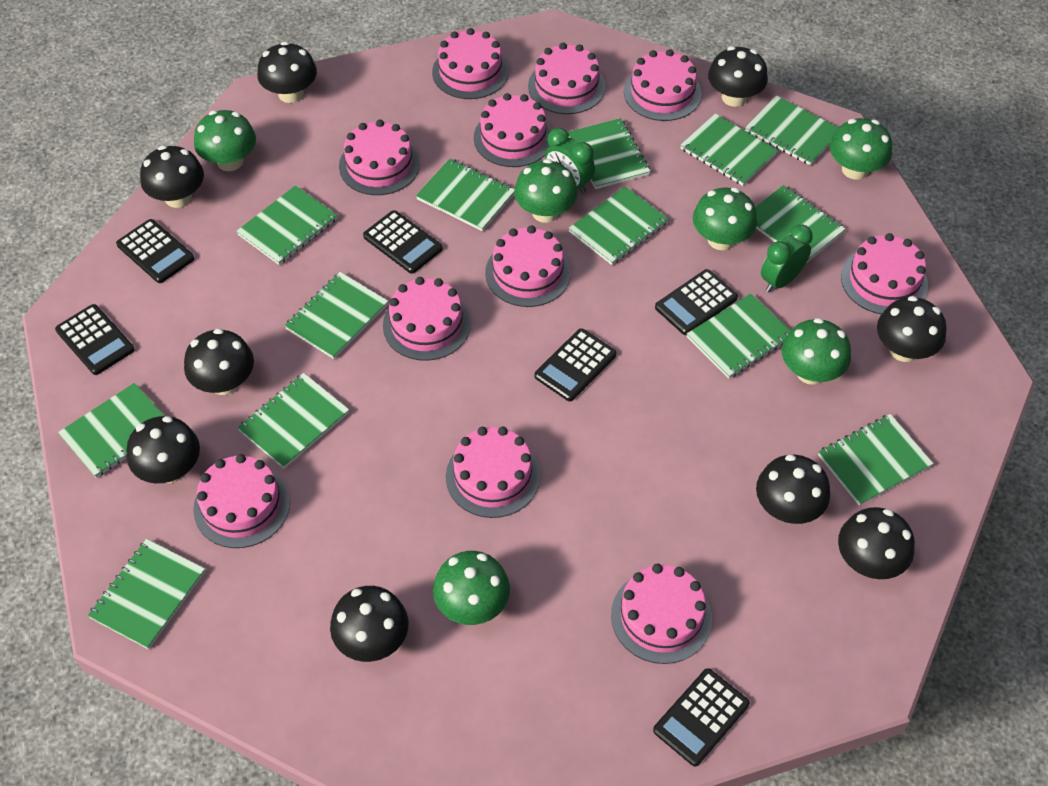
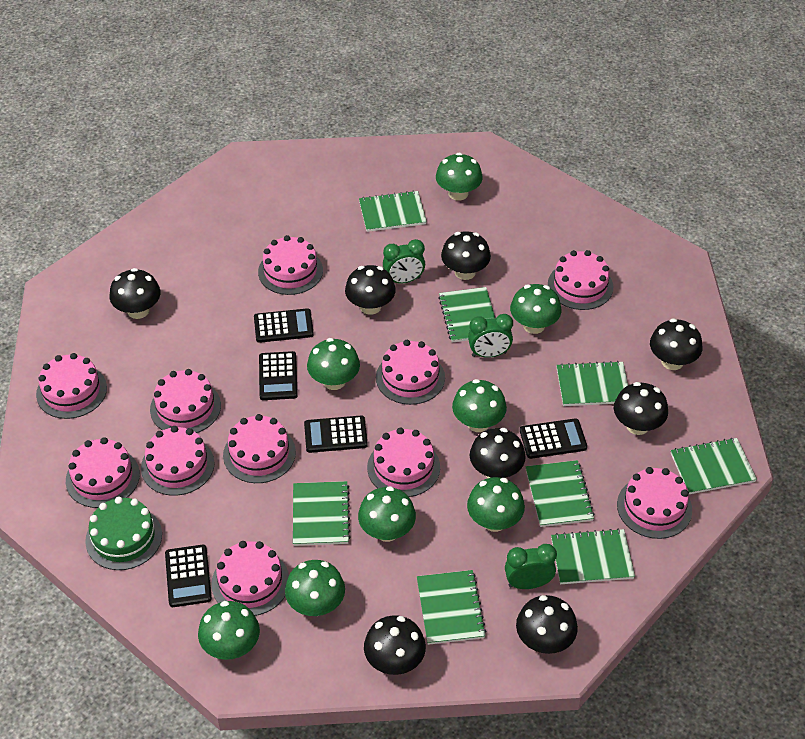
black calculator: 6 -> 5
black mushroom: 9 -> 8
green cake: 0 -> 1
green clock: 2 -> 3
green mushroom: 6 -> 8
green notebook: 13 -> 8

